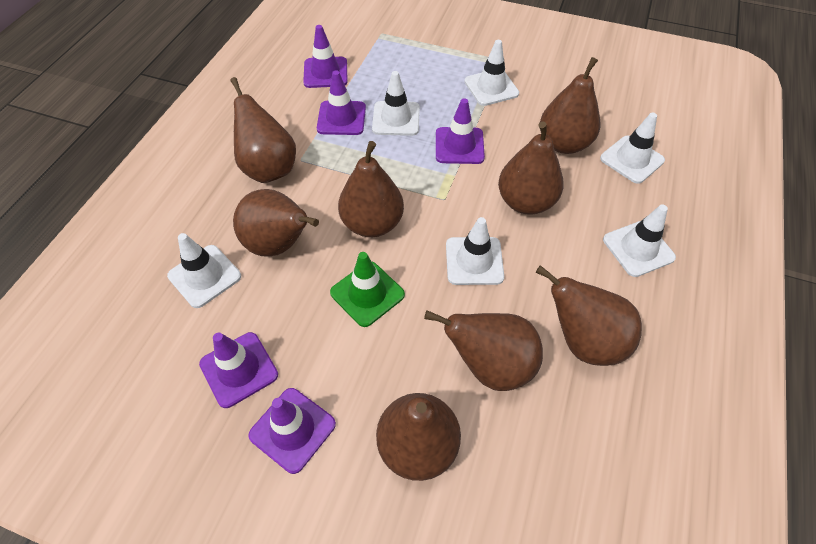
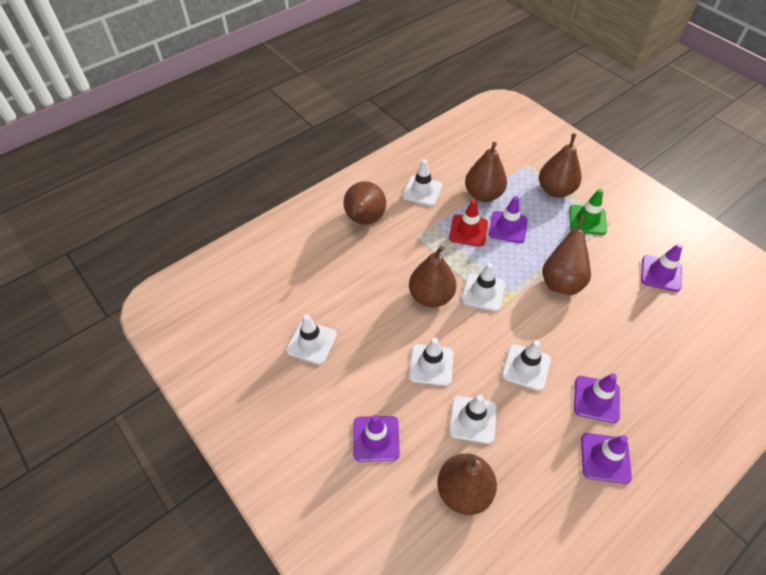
brown pear: 8 -> 6
red traffic cone: 0 -> 1

